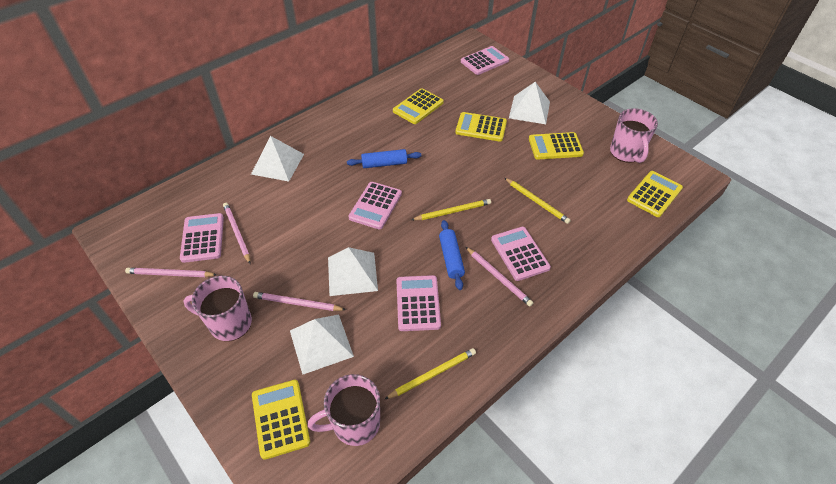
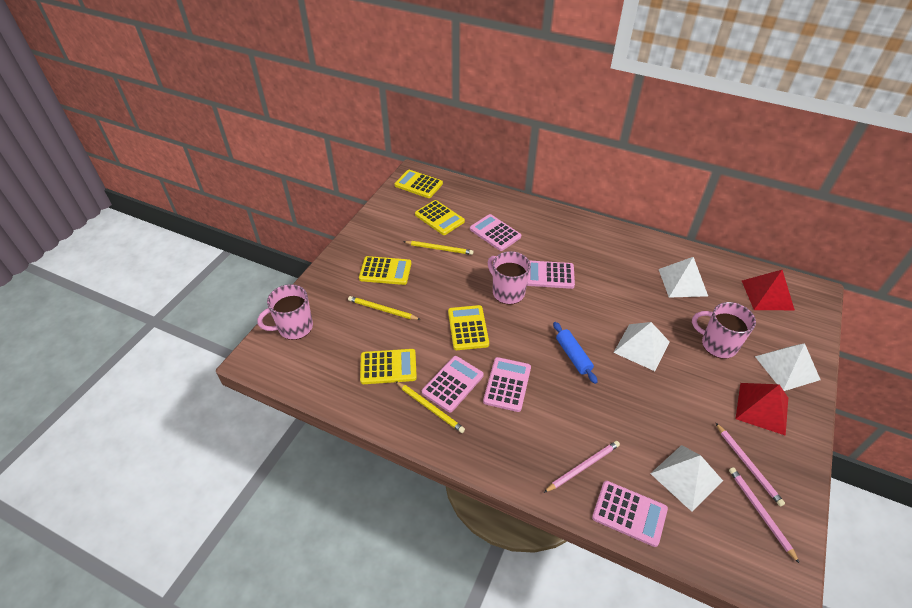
blue rolling pin: 2 -> 1
pink pencil: 4 -> 3
red pyramid: 0 -> 2

